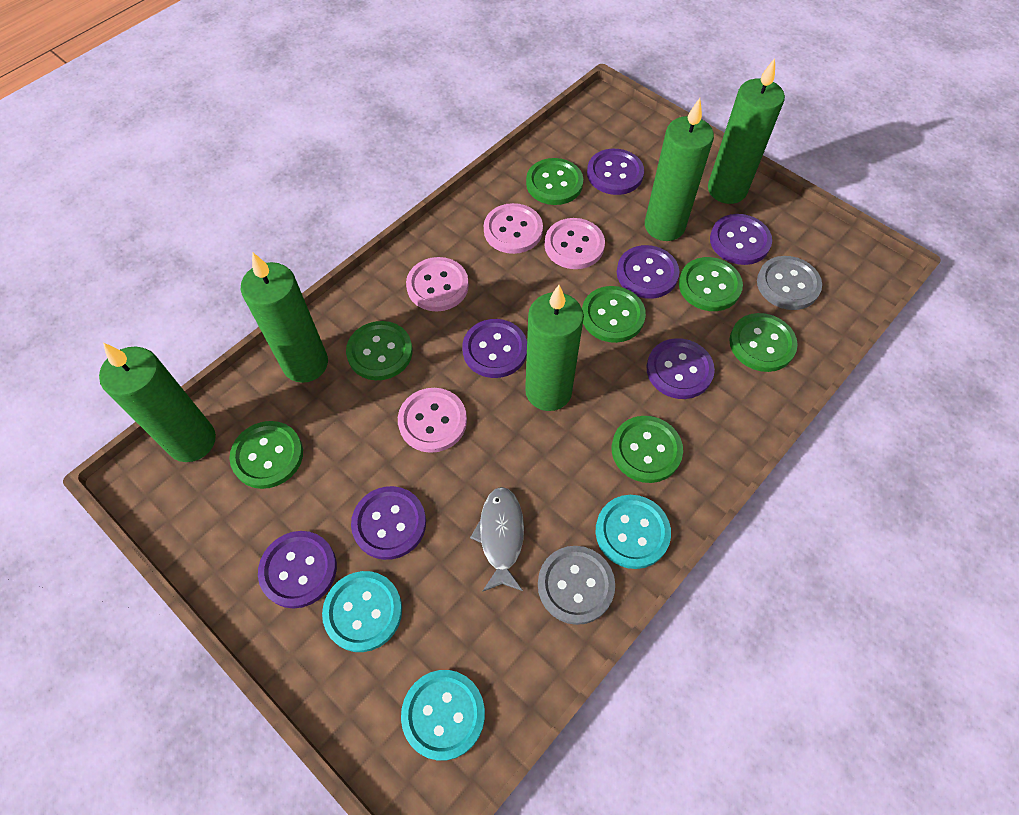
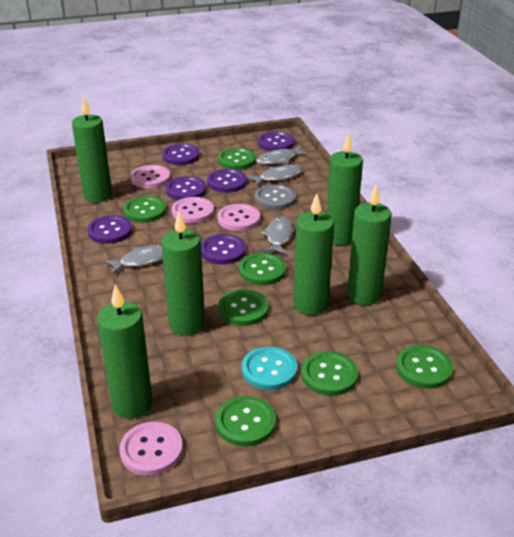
green candle: 5 -> 6
grey button: 2 -> 1
grey fish: 1 -> 4
purple button: 7 -> 6
turquoise button: 3 -> 1

